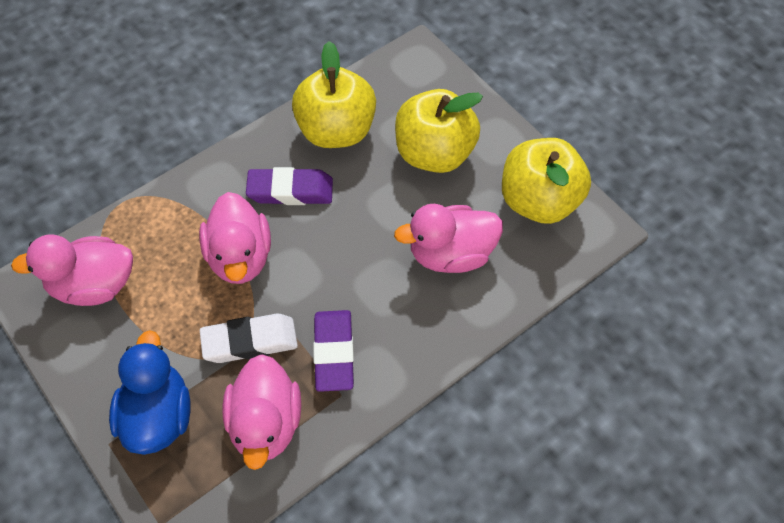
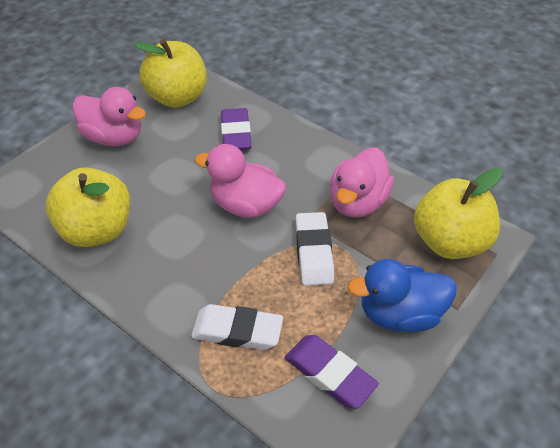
pink duck: 4 -> 3
white eraser: 1 -> 2

